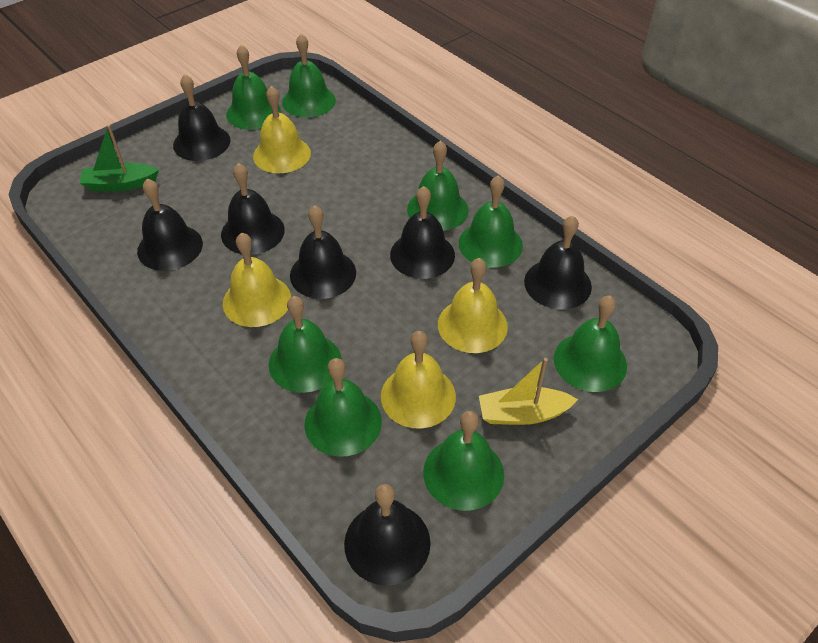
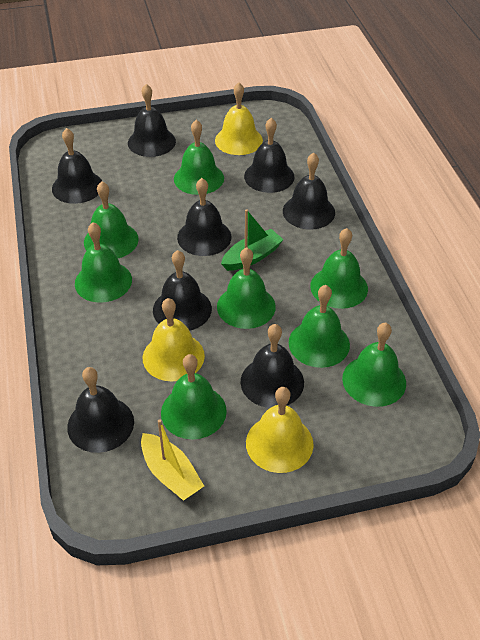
black bell: 7 -> 8
yellow bell: 4 -> 3

